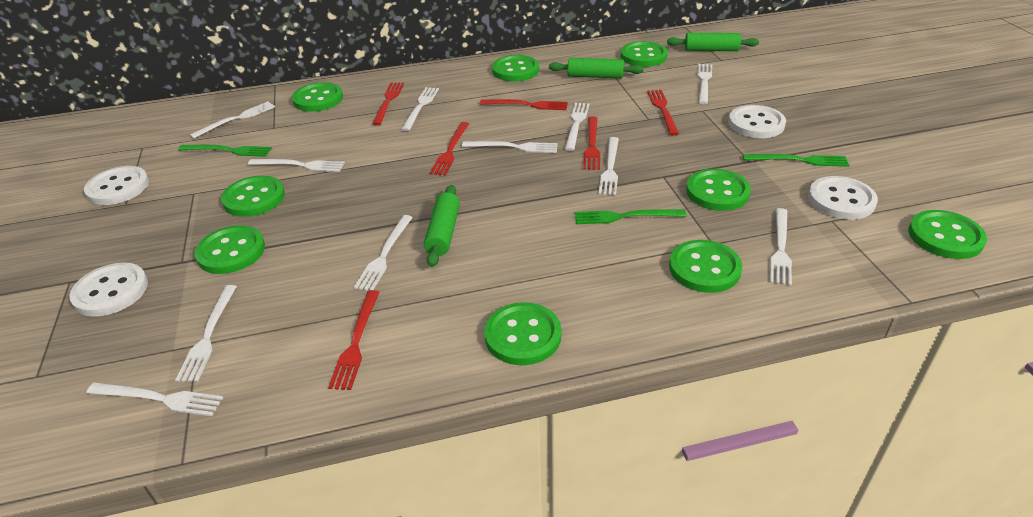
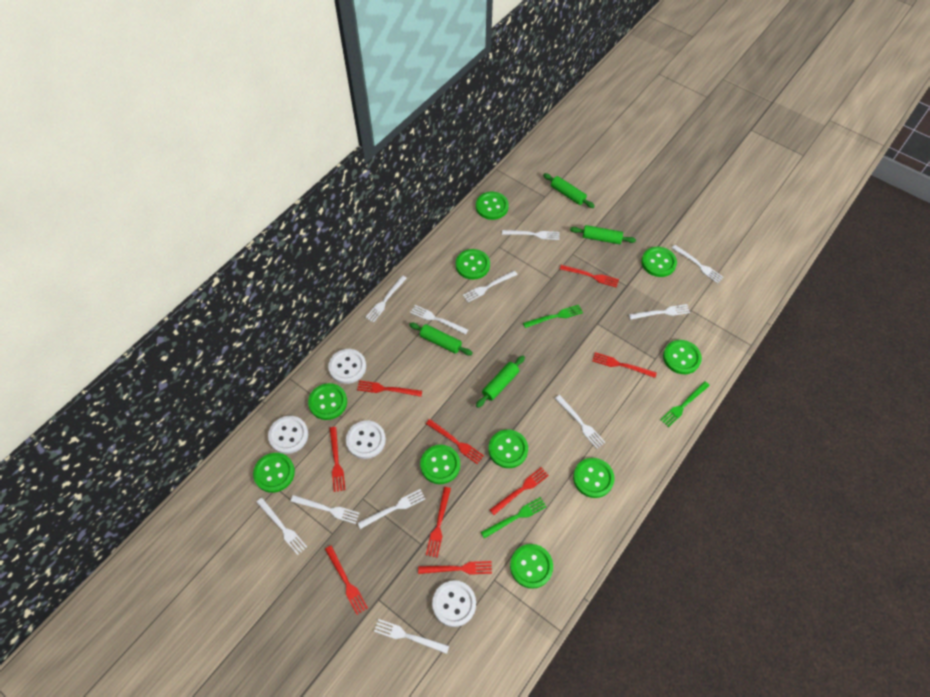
green button: 9 -> 10
green rolling pin: 3 -> 4
red fork: 6 -> 9

